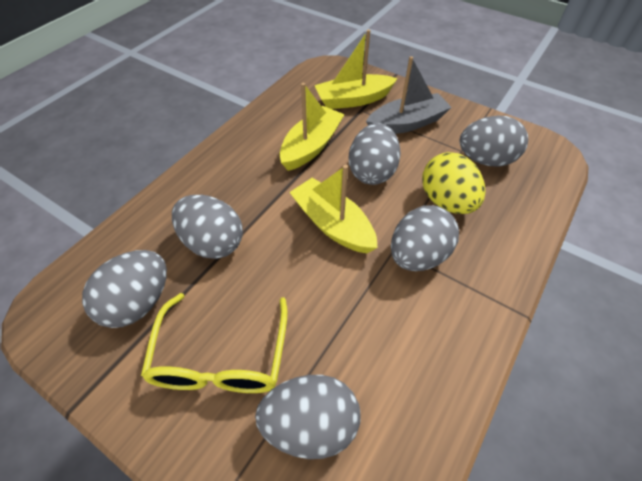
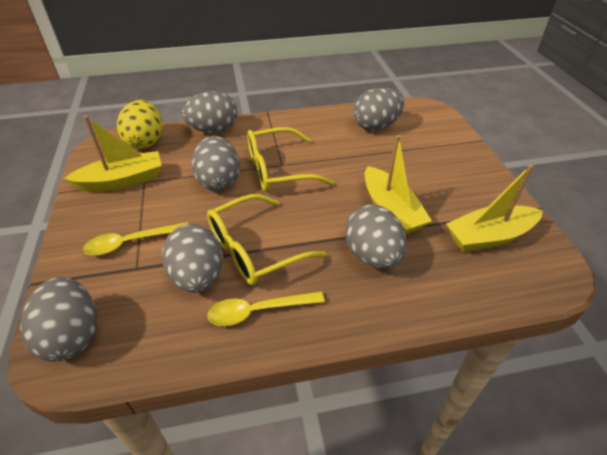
grey boat: 1 -> 0
yellow glasses: 1 -> 2
yellow spoon: 0 -> 2

